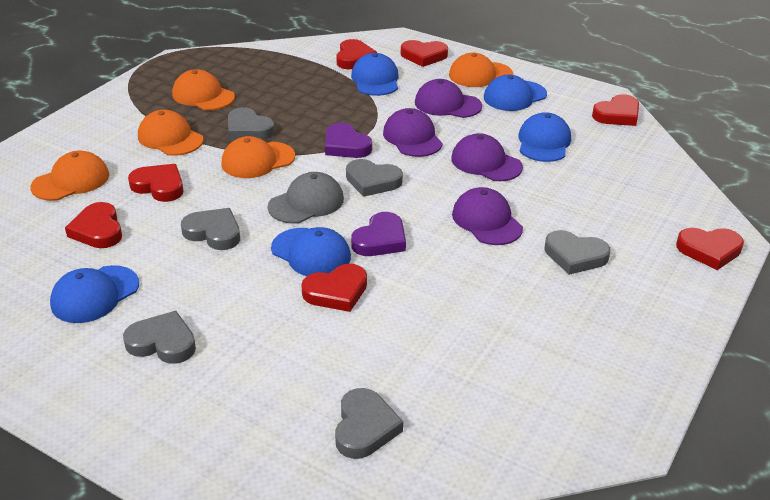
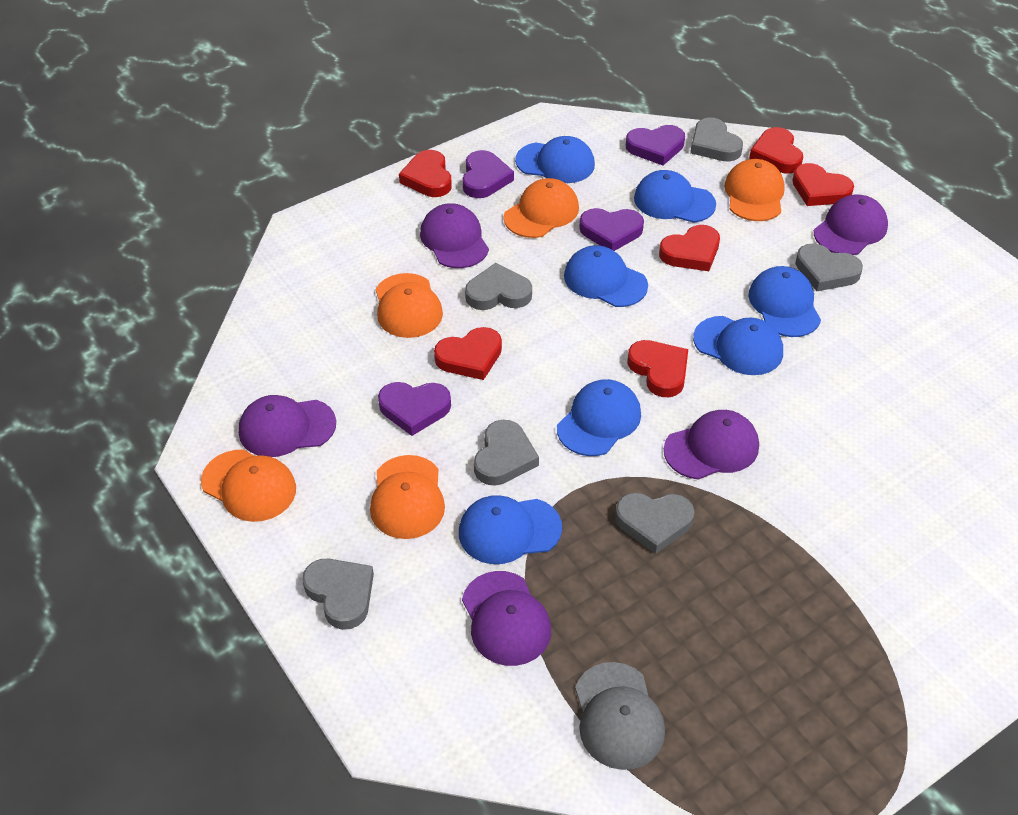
blue cap: 5 -> 7
purple cap: 4 -> 5
purple heart: 2 -> 4
red heart: 7 -> 6

